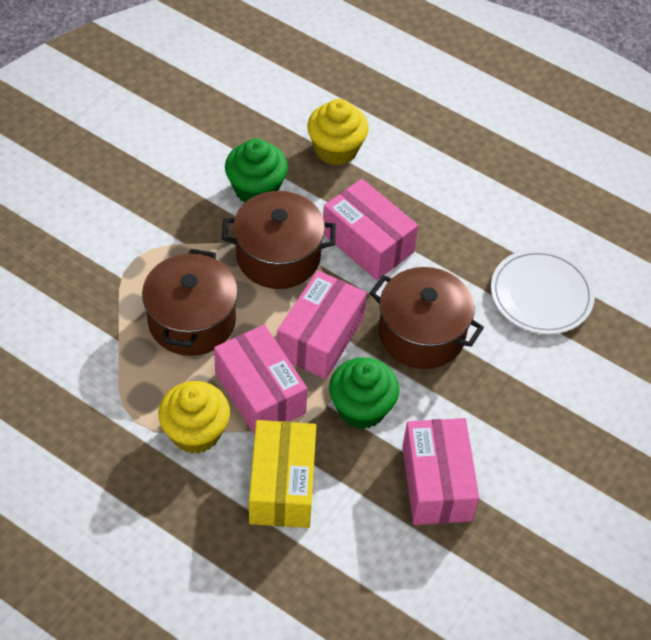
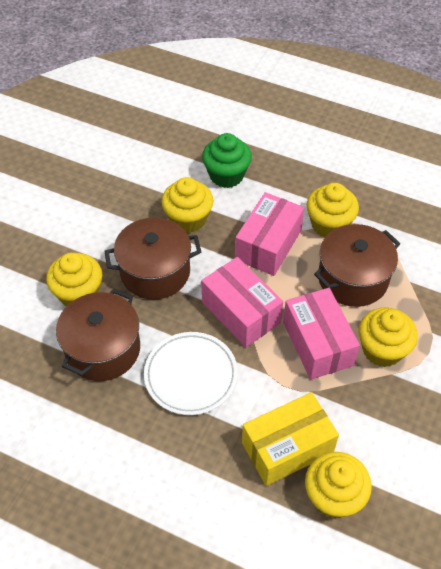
green cupcake: 2 -> 1
pink box: 4 -> 3
yellow cupcake: 2 -> 5

